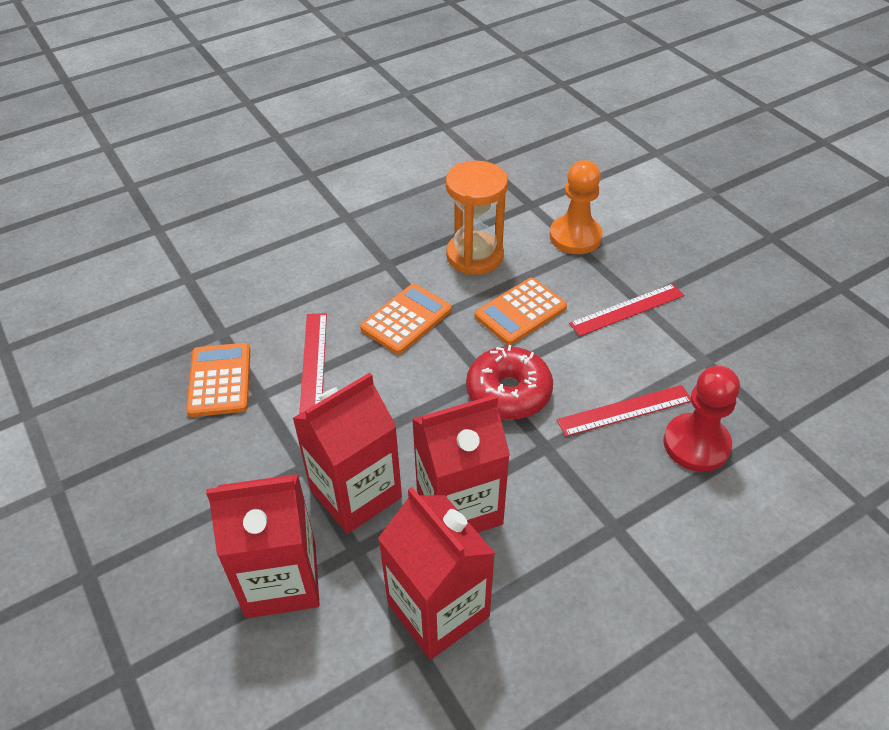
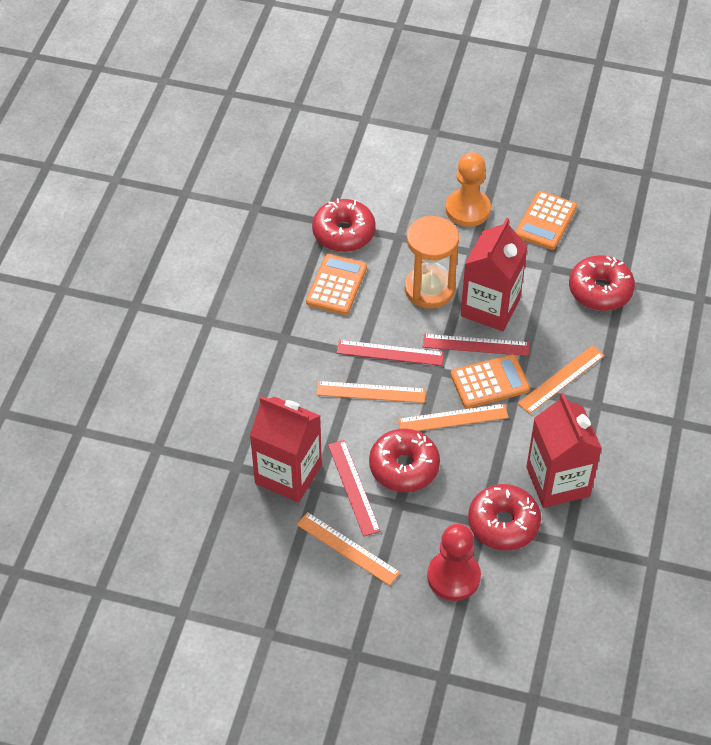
orange ruler: 0 -> 4
red carton: 4 -> 3
red donut: 1 -> 4

